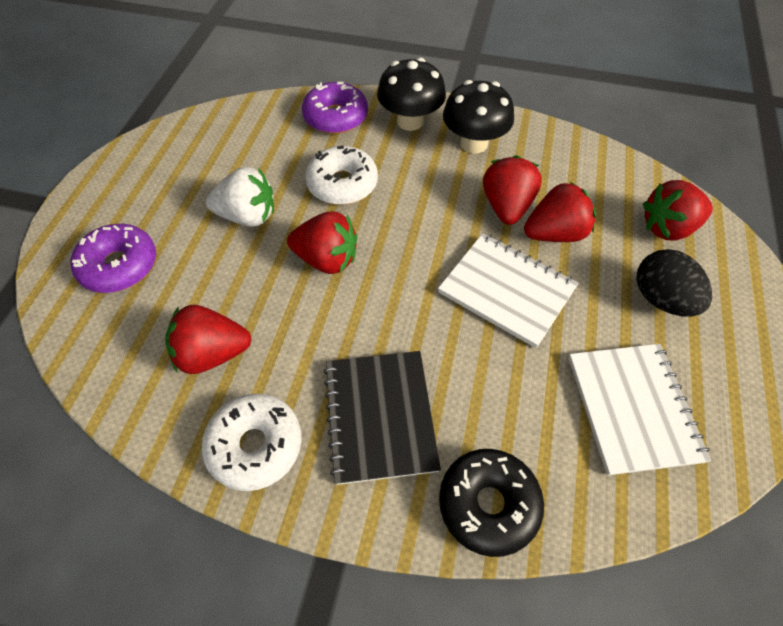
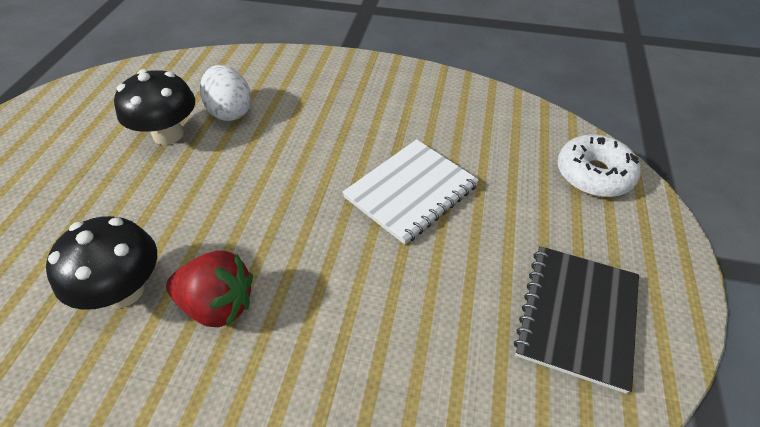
black donut: 1 -> 0
black egg: 1 -> 0
purple donut: 2 -> 0
red strawberry: 5 -> 1
white donut: 2 -> 1
white egg: 0 -> 1
white notebook: 2 -> 1
white strawberry: 1 -> 0

